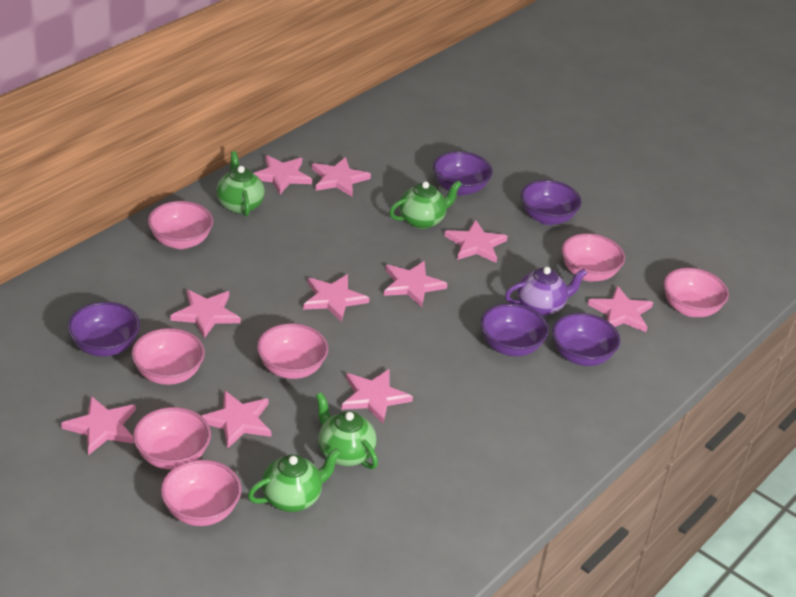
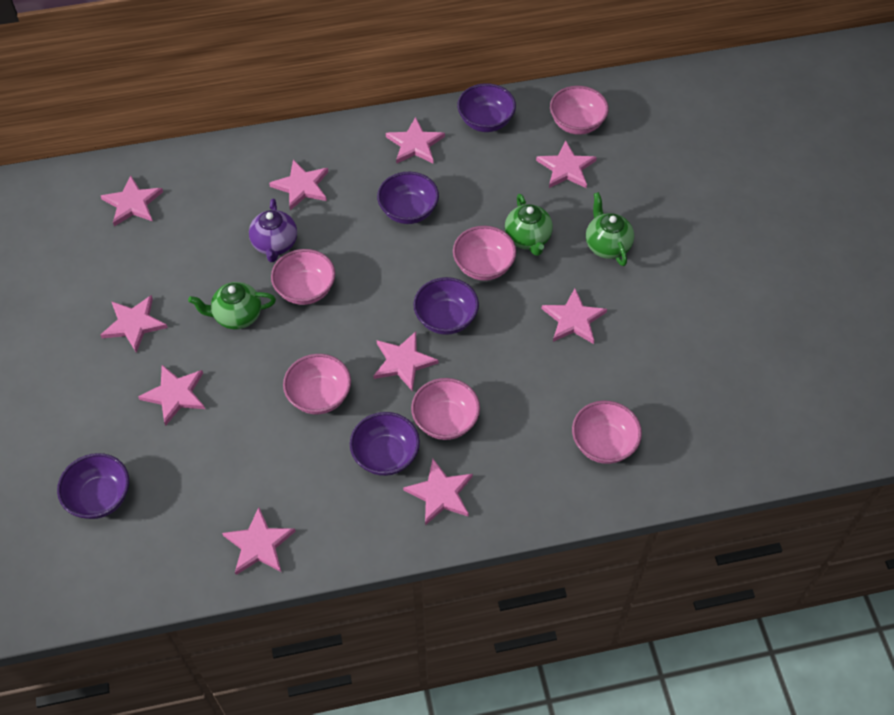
green teapot: 4 -> 3
pink bowl: 7 -> 6

